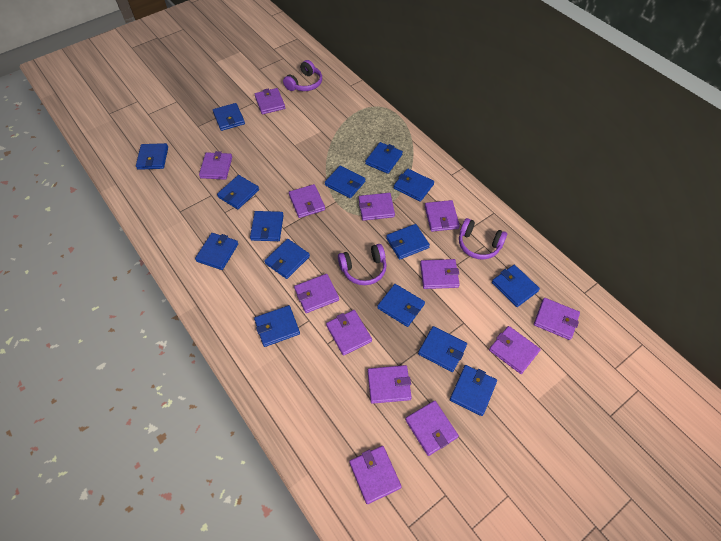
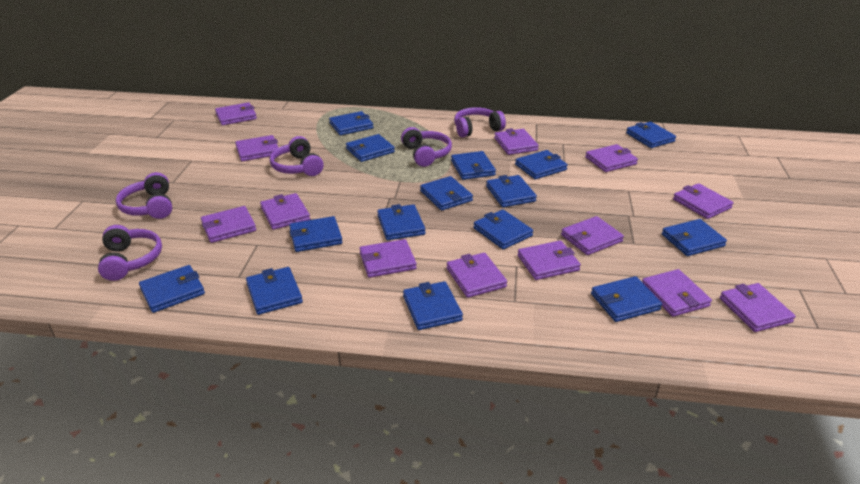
purple headphones: 3 -> 5

